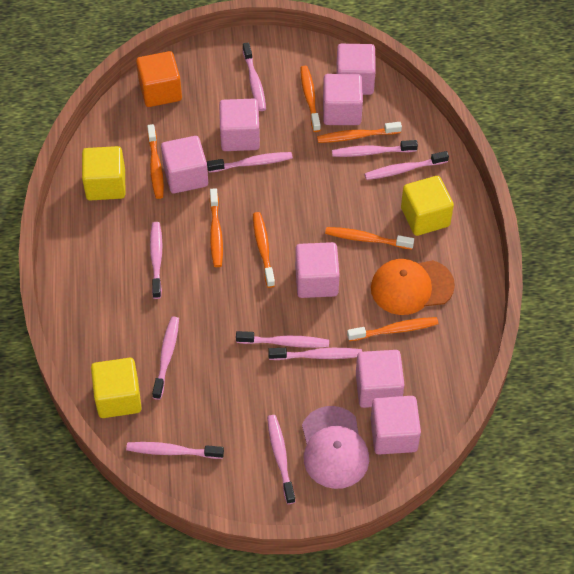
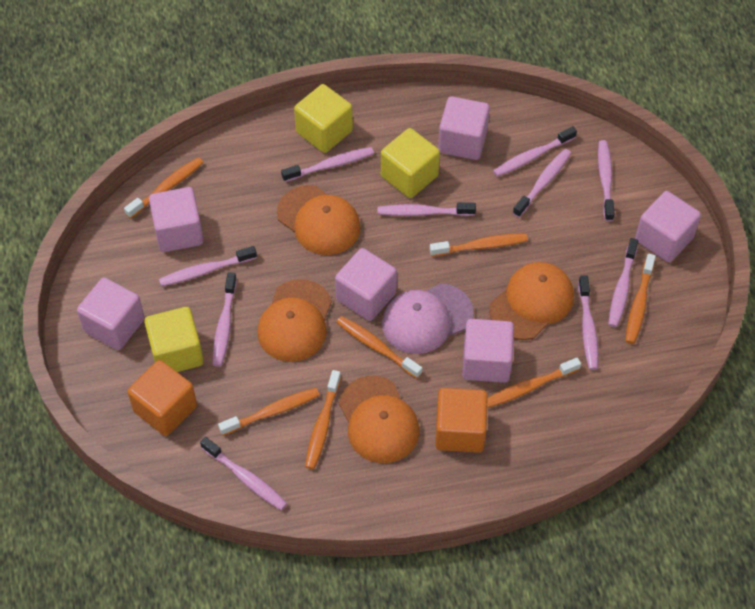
orange cap: 1 -> 4
orange cube: 1 -> 2
pink cube: 7 -> 6

